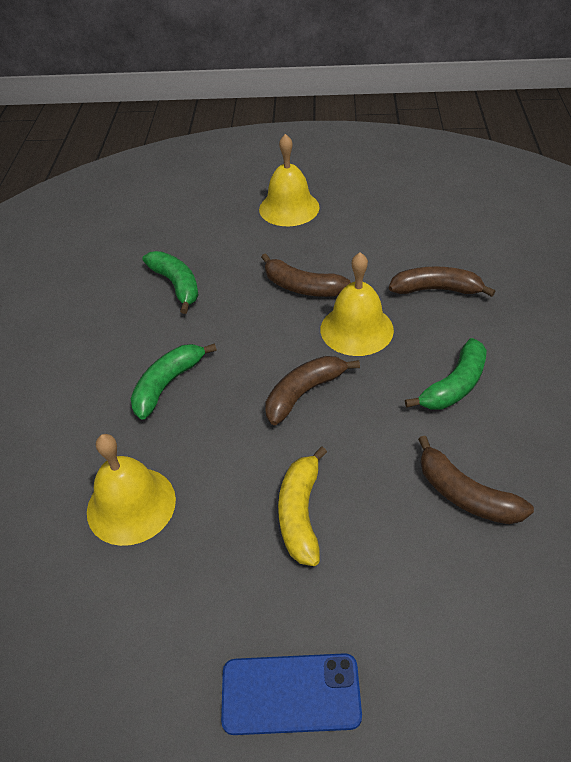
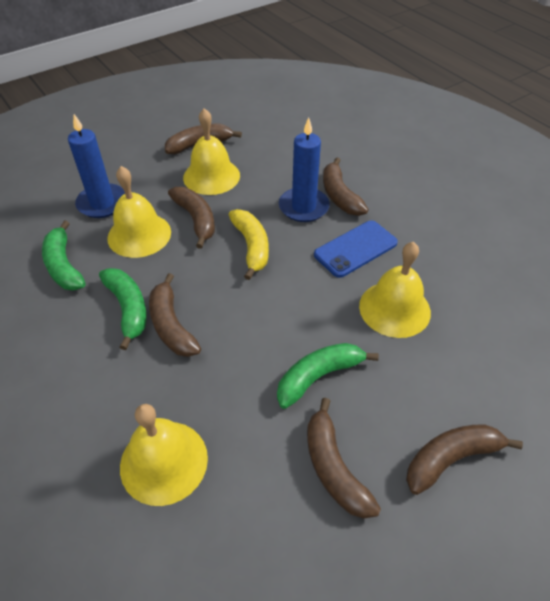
blue candle: 0 -> 2
brown banana: 4 -> 6
yellow bell: 3 -> 4

